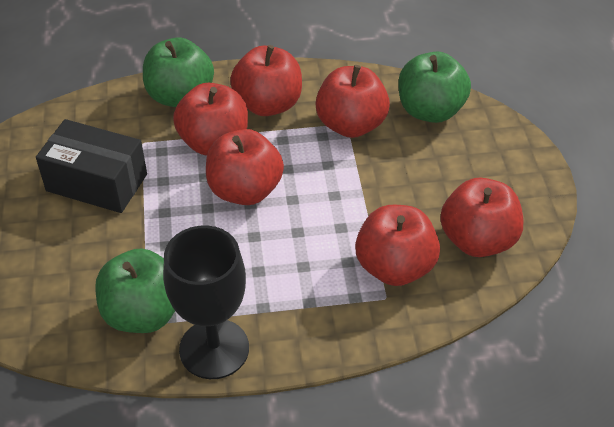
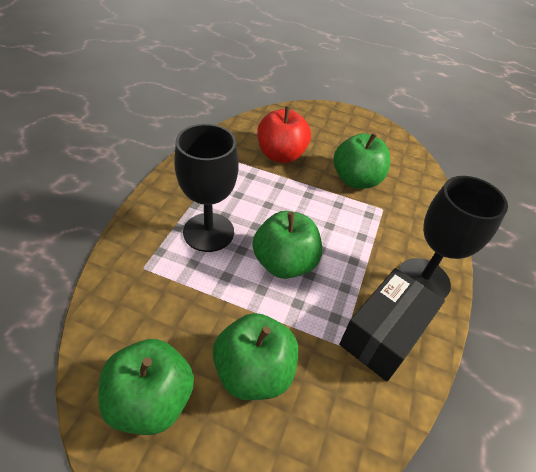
black goblet: 1 -> 2
green apple: 3 -> 4
red apple: 6 -> 1

